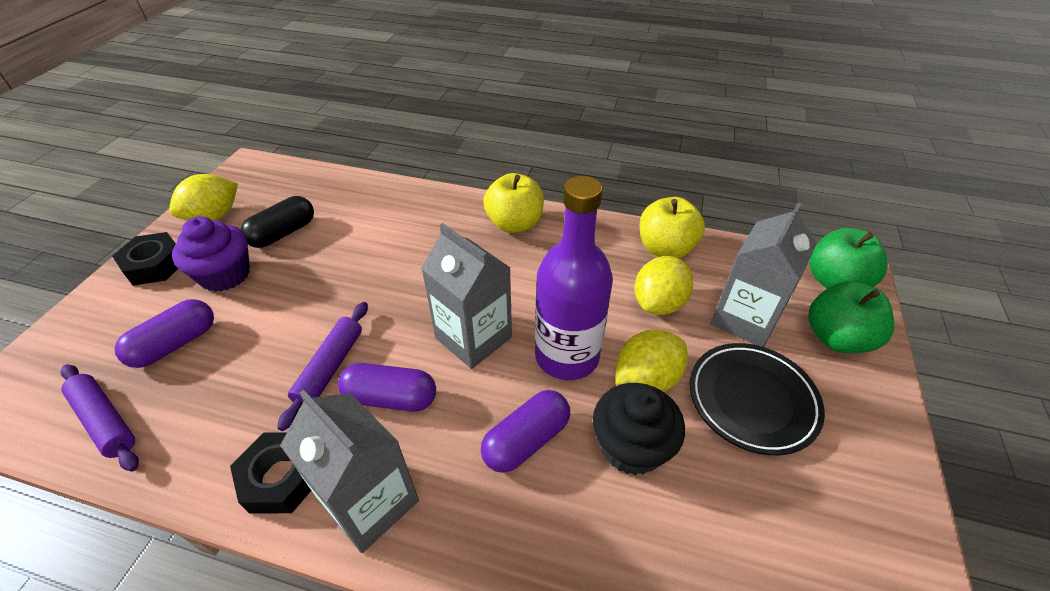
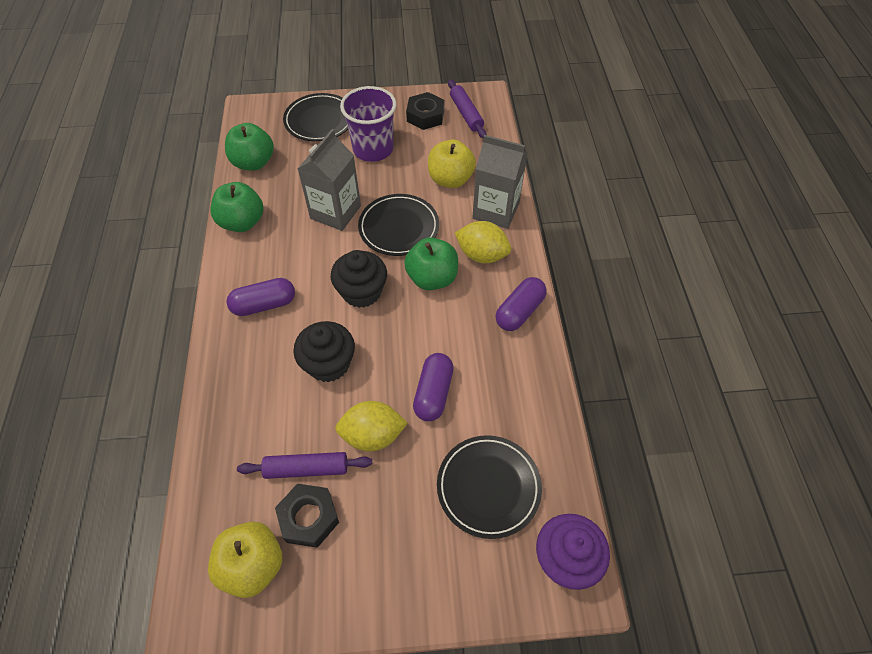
black capsule: 1 -> 0
black cupcake: 1 -> 2
black plate: 1 -> 3
green apple: 2 -> 3
grey carton: 3 -> 2
purple bottle: 1 -> 0
purple cup: 0 -> 1
yellow lemon: 3 -> 2

